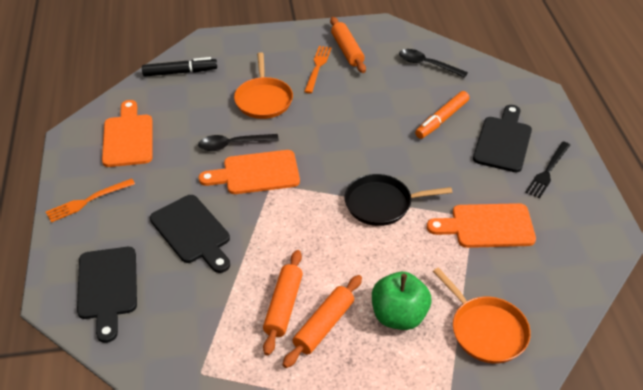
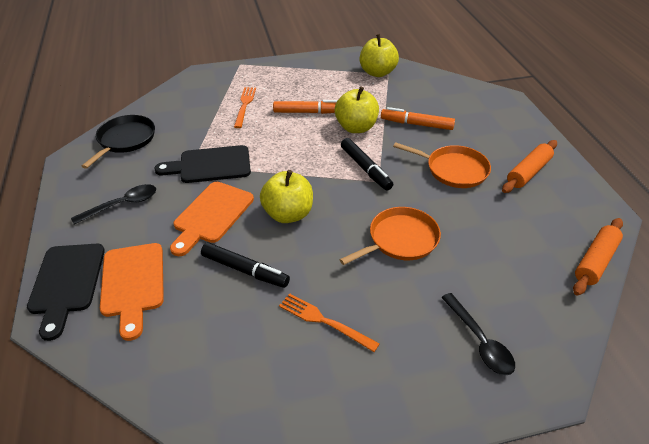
black cutting board: 3 -> 2
black fork: 1 -> 0
black marker: 1 -> 2
green apple: 1 -> 0
orange cutting board: 3 -> 2
orange marker: 1 -> 2
orange rolling pin: 3 -> 2
yellow apple: 0 -> 3

